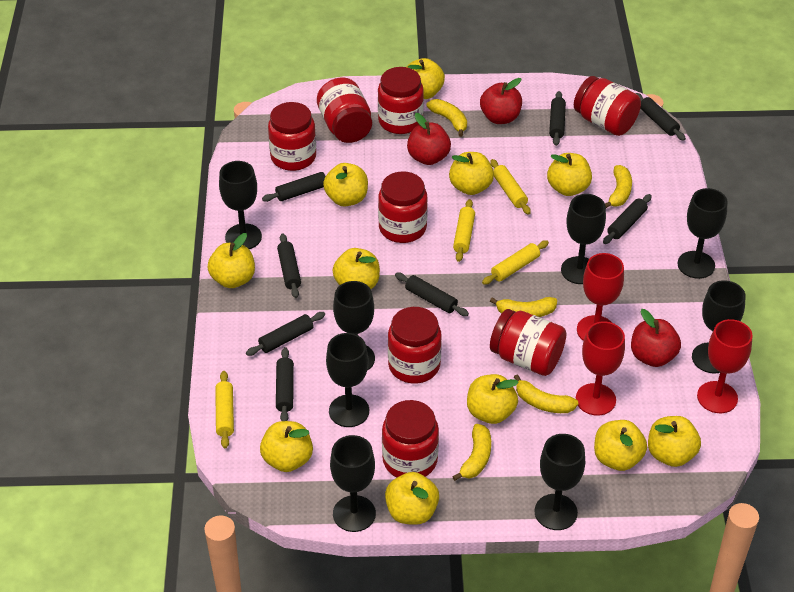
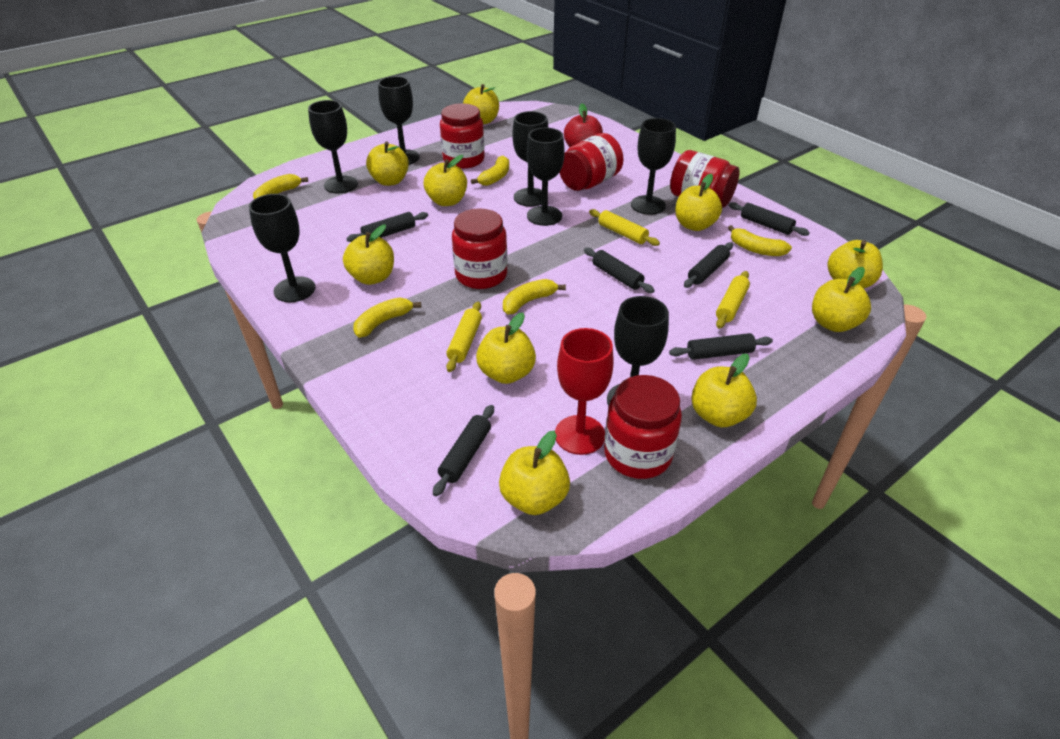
black goblet: 8 -> 7
black rolling pin: 8 -> 6
red apple: 3 -> 1
red goblet: 3 -> 1
red jar: 8 -> 5
yellow apple: 11 -> 10
yellow rolling pin: 4 -> 3

